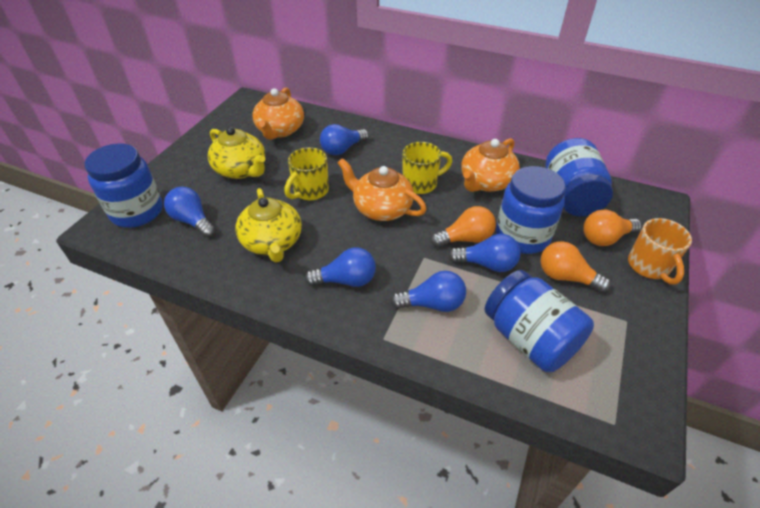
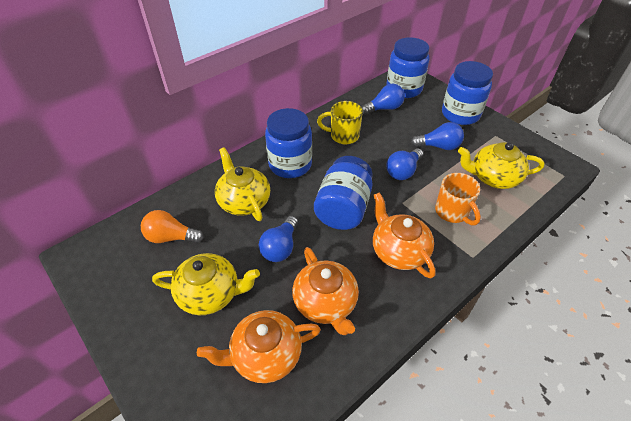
blue light bulb: 5 -> 4
orange light bulb: 3 -> 1
yellow mug: 2 -> 1
yellow teapot: 2 -> 3

